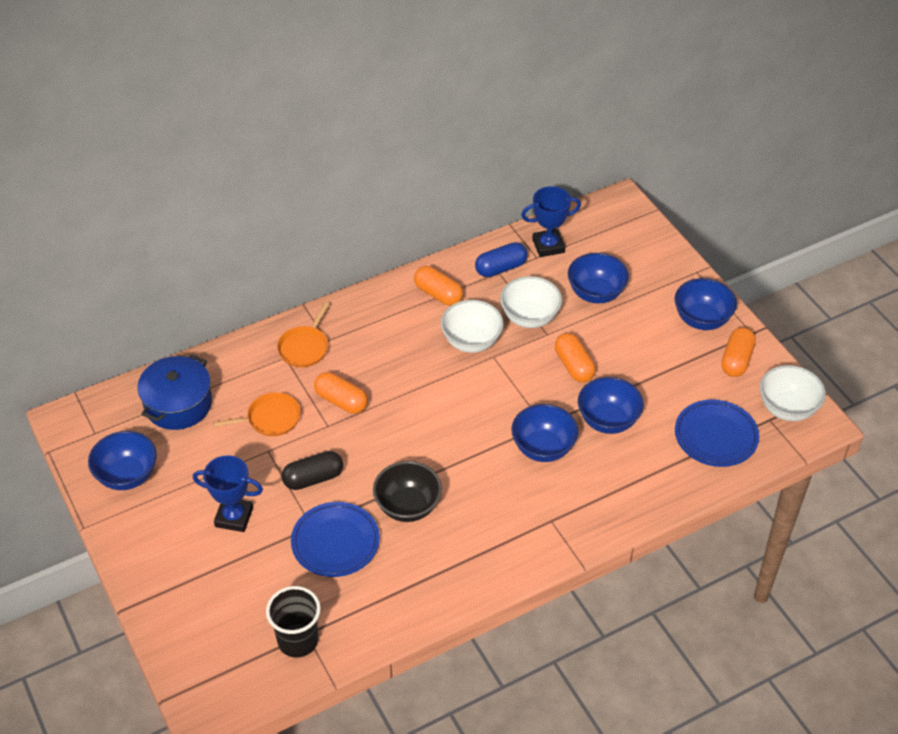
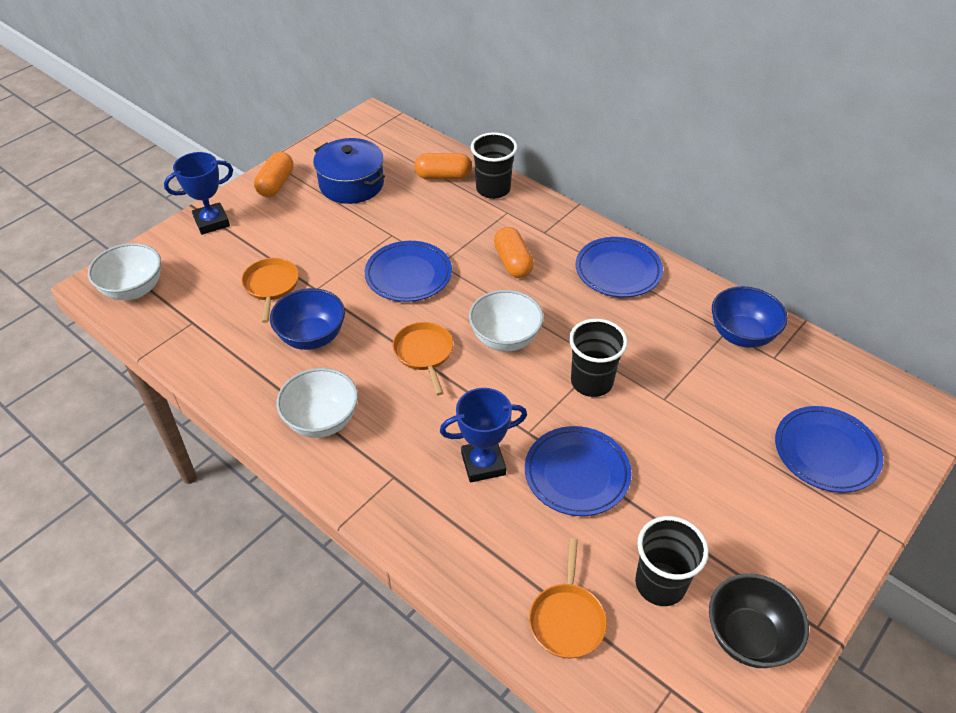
black capsule: 1 -> 0
black cup: 1 -> 3
blue bowl: 5 -> 2
blue capsule: 1 -> 0
blue plate: 2 -> 4
orange capsule: 4 -> 3
orange pan: 2 -> 3

